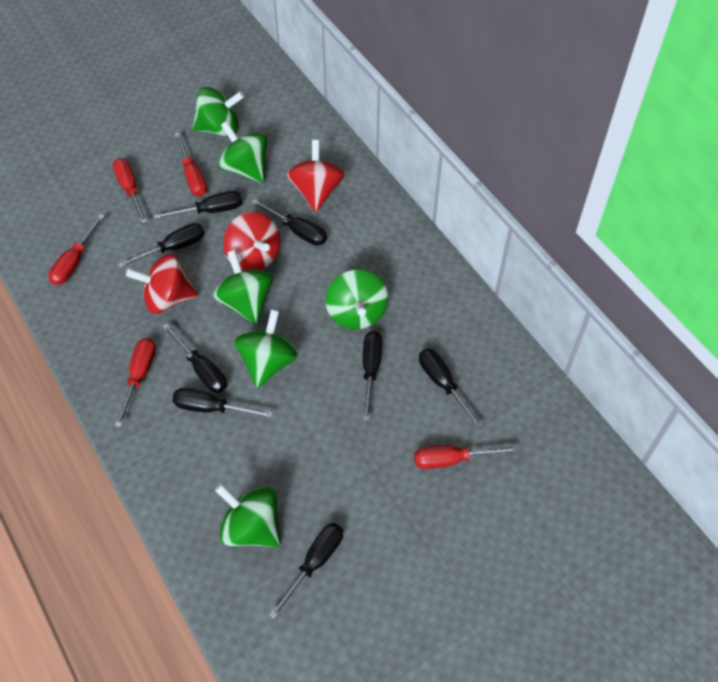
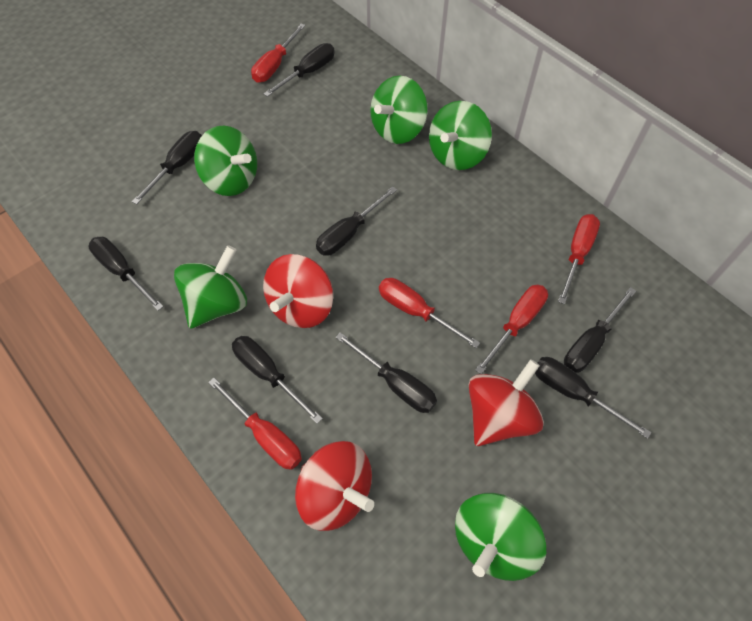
green spinning top: 6 -> 5

